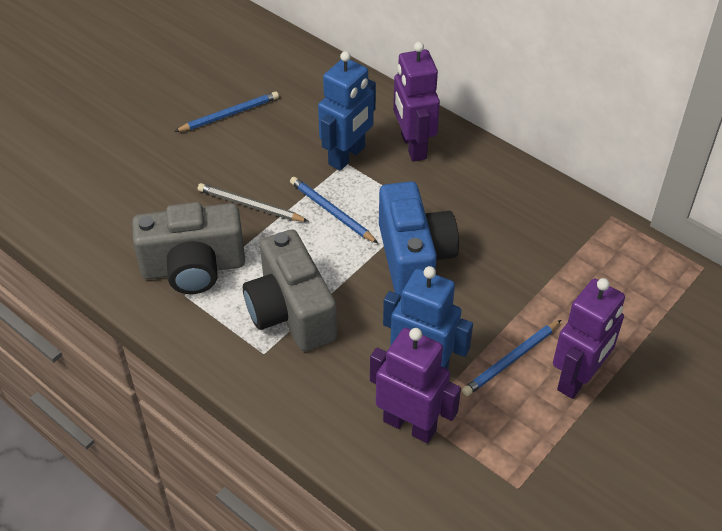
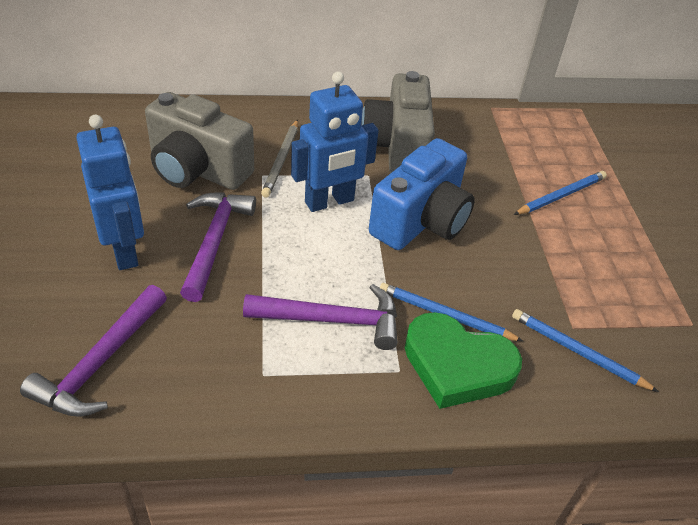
green heart: 0 -> 1
purple hammer: 0 -> 3
purple robot: 3 -> 0

